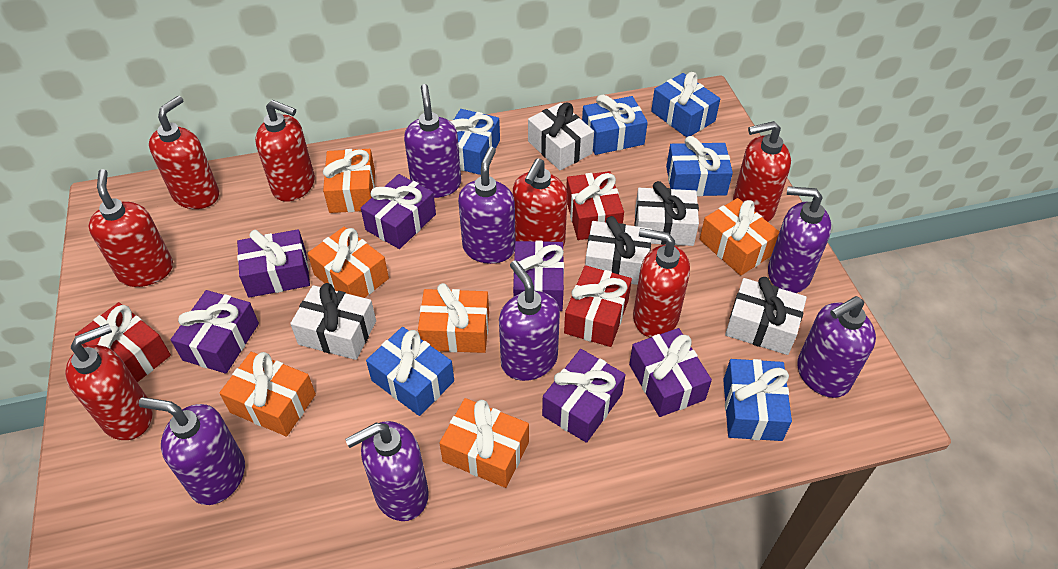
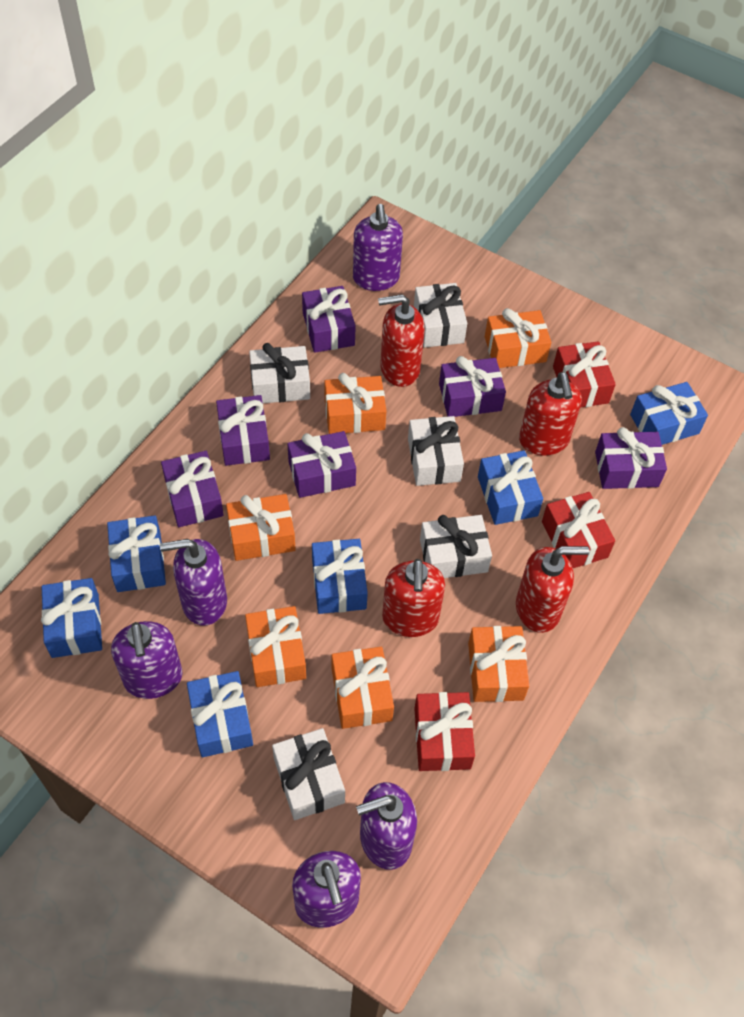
purple soap dispenser: 7 -> 5
red soap dispenser: 7 -> 4

